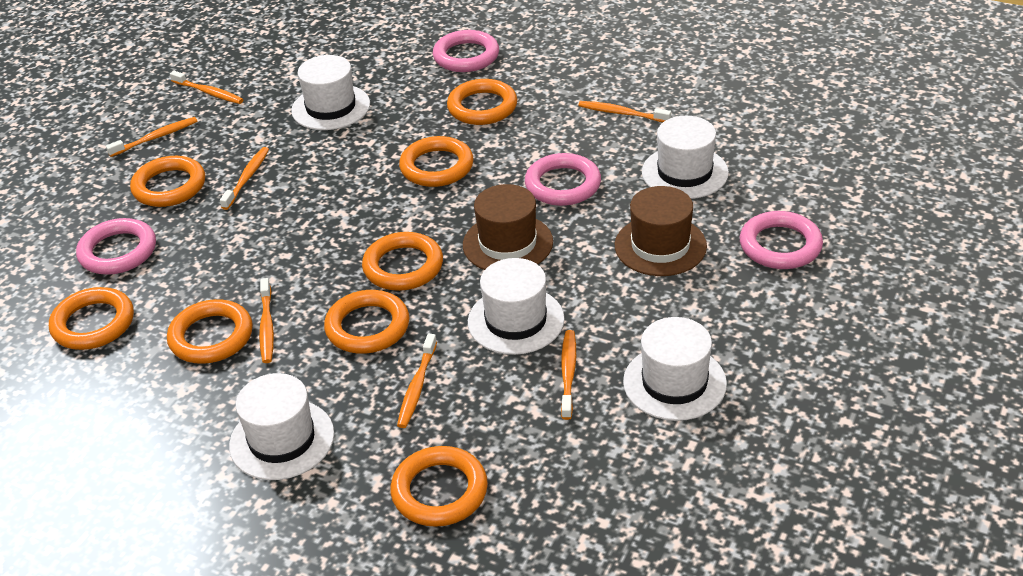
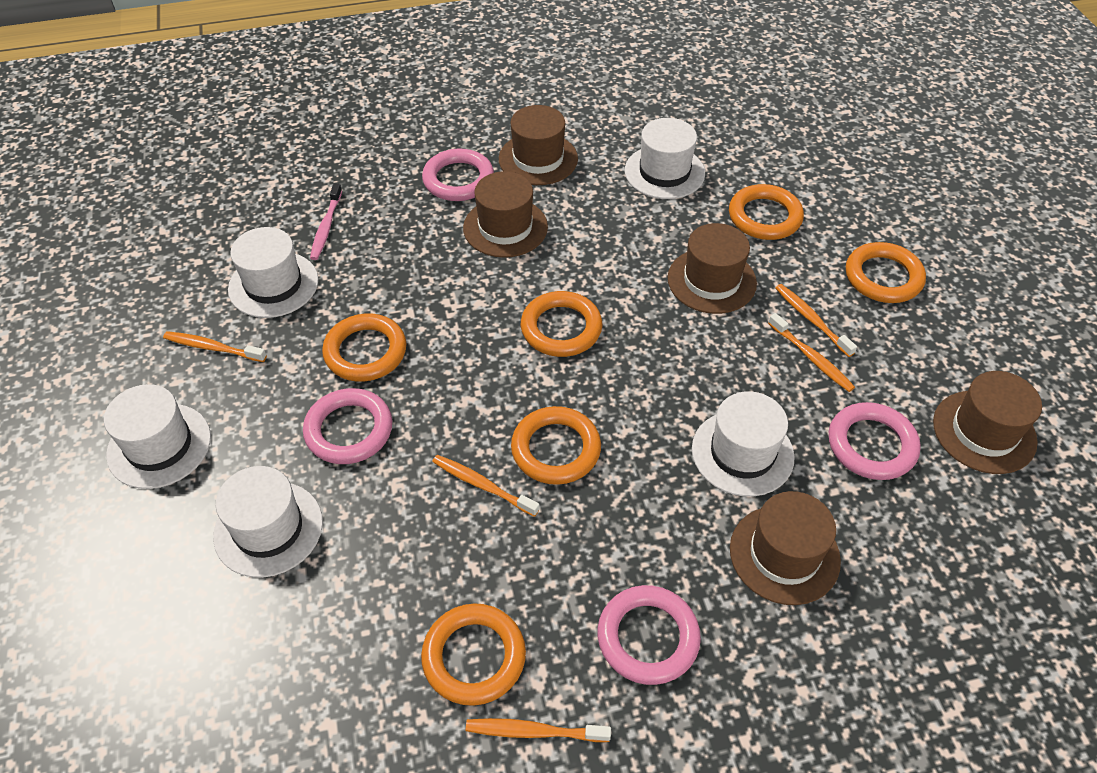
brown hat: 2 -> 5
orange ring: 8 -> 6
orange toothbrush: 7 -> 5
pink toothbrush: 0 -> 1

